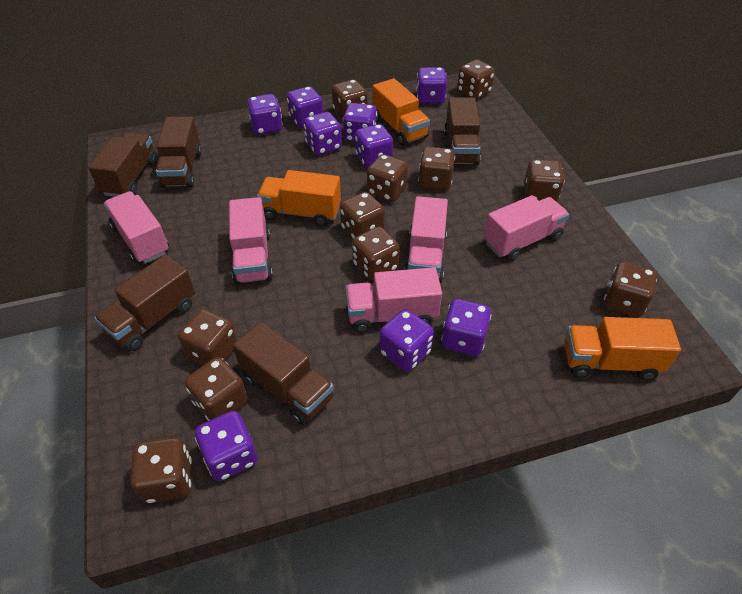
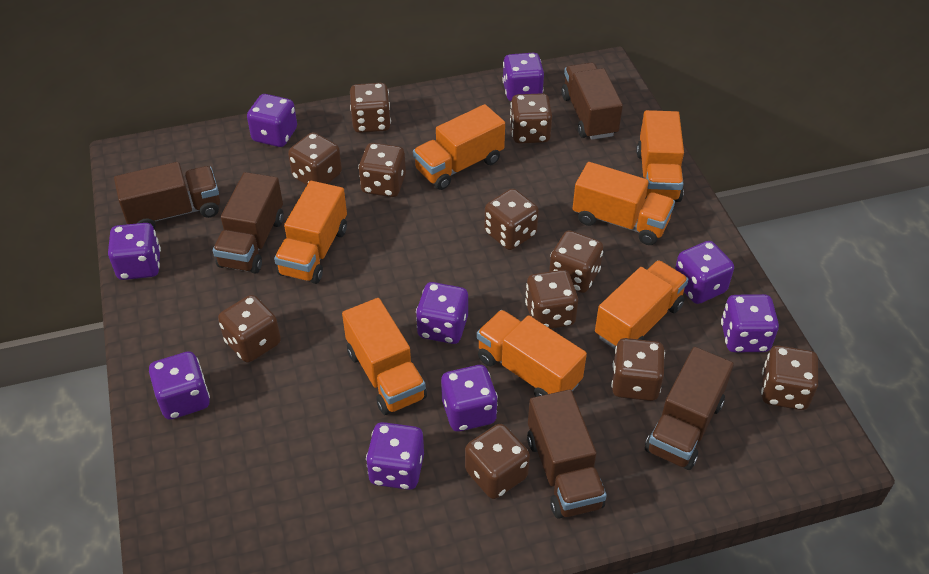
orange truck: 3 -> 7
pink truck: 5 -> 0

